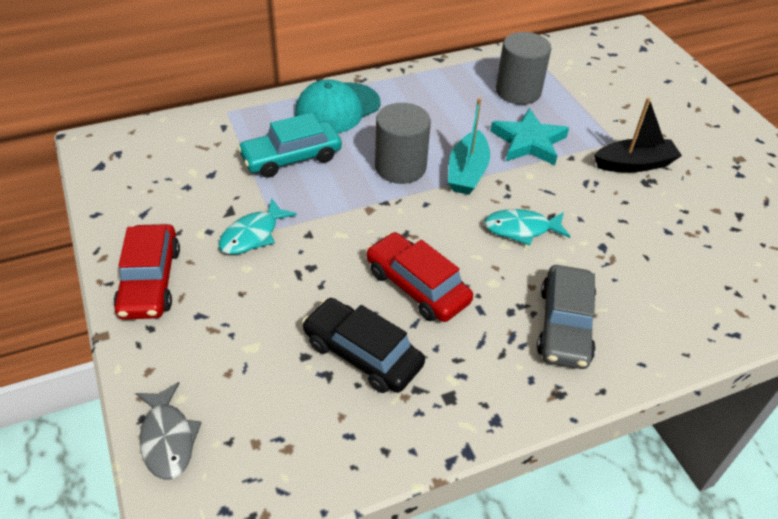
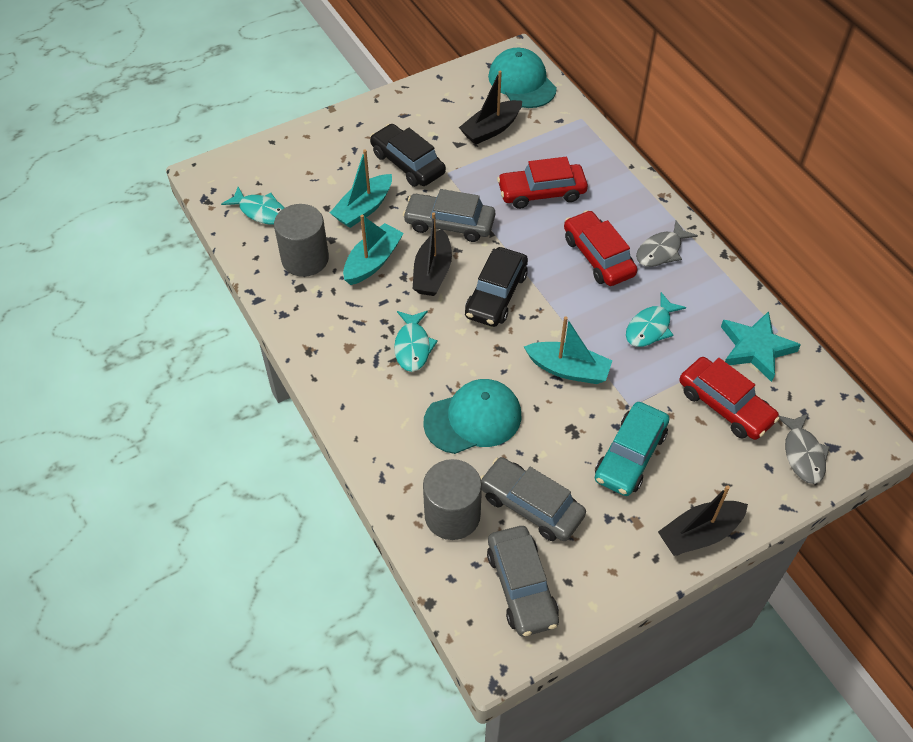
black boat: 1 -> 3
black car: 1 -> 2
grey car: 1 -> 3
grey fish: 1 -> 2
red car: 2 -> 3
turquoise boat: 1 -> 3
turquoise cap: 1 -> 2
turquoise fish: 2 -> 3

